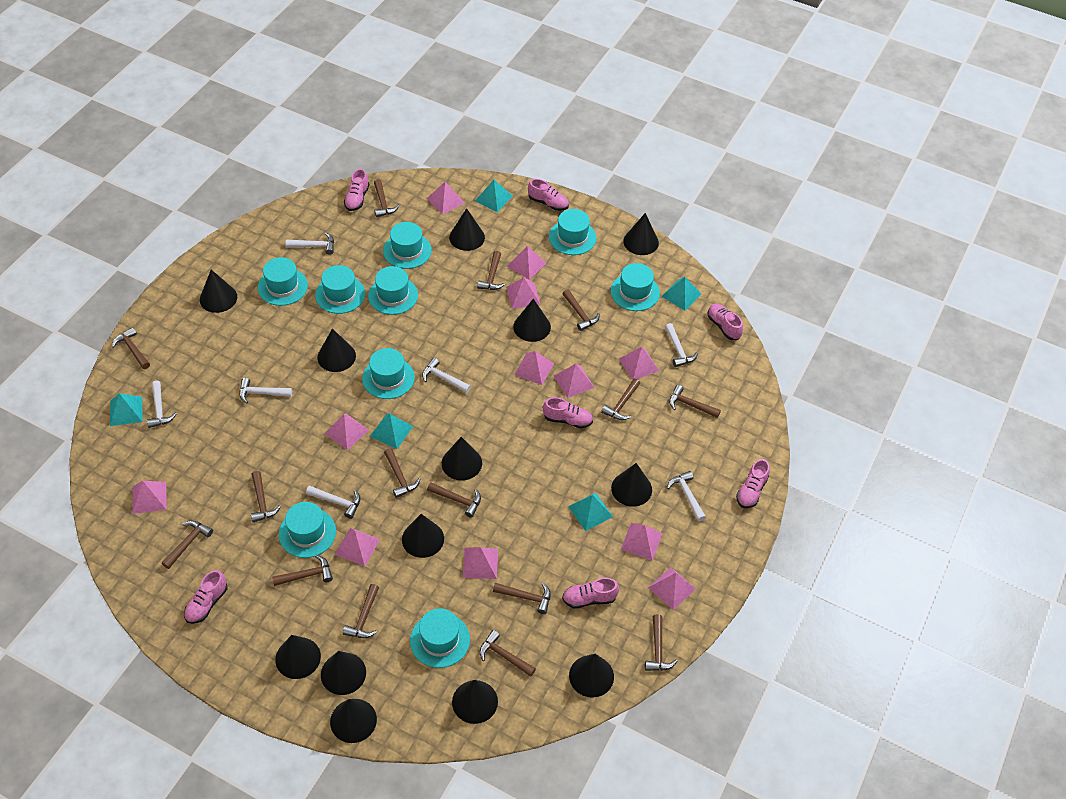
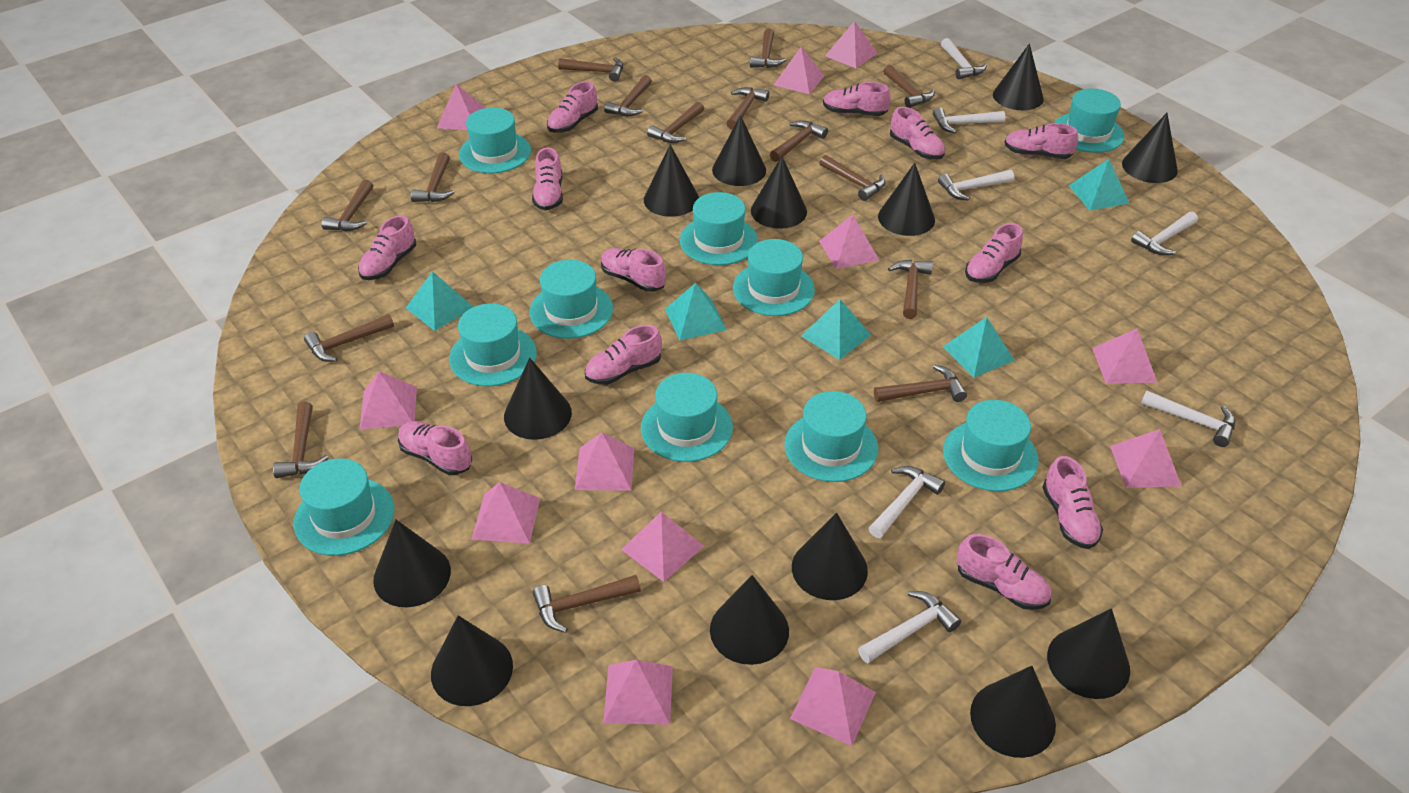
pink shoe: 7 -> 12
turquoise hat: 9 -> 10

